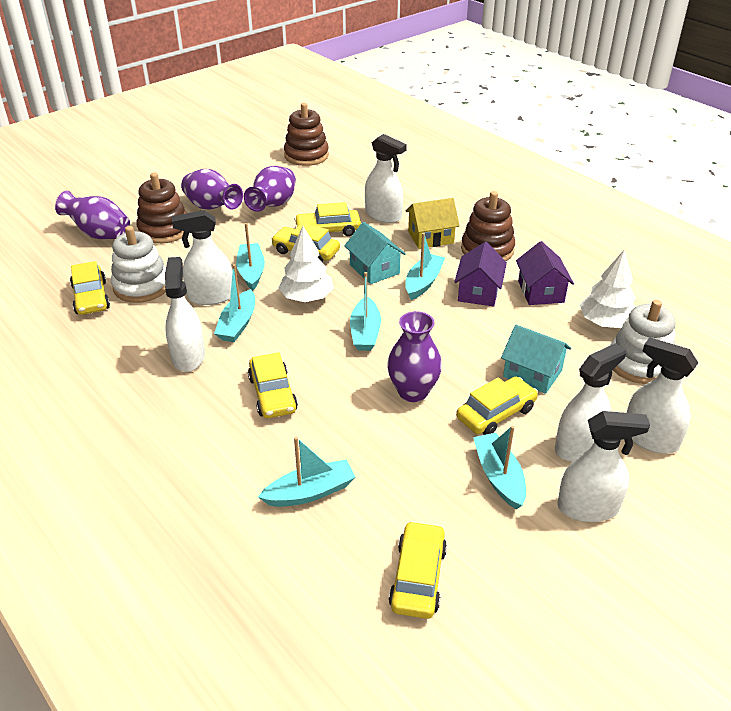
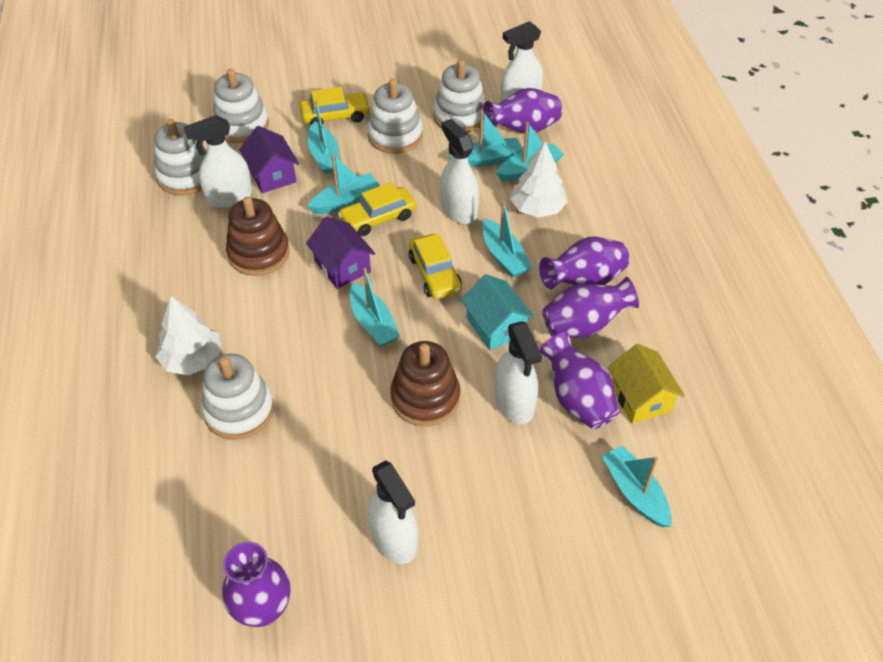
brown stacking toy: 3 -> 2
purple vase: 4 -> 5
turquoise boat: 6 -> 7
turquoise house: 2 -> 1
white spray bottle: 6 -> 5
white stacking toy: 2 -> 5
yellow car: 6 -> 3

